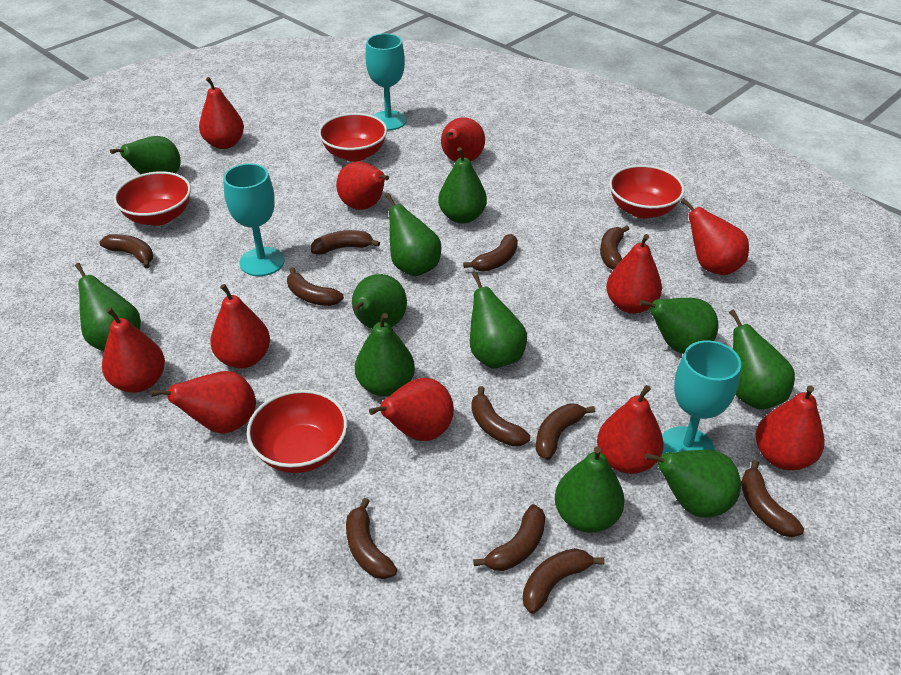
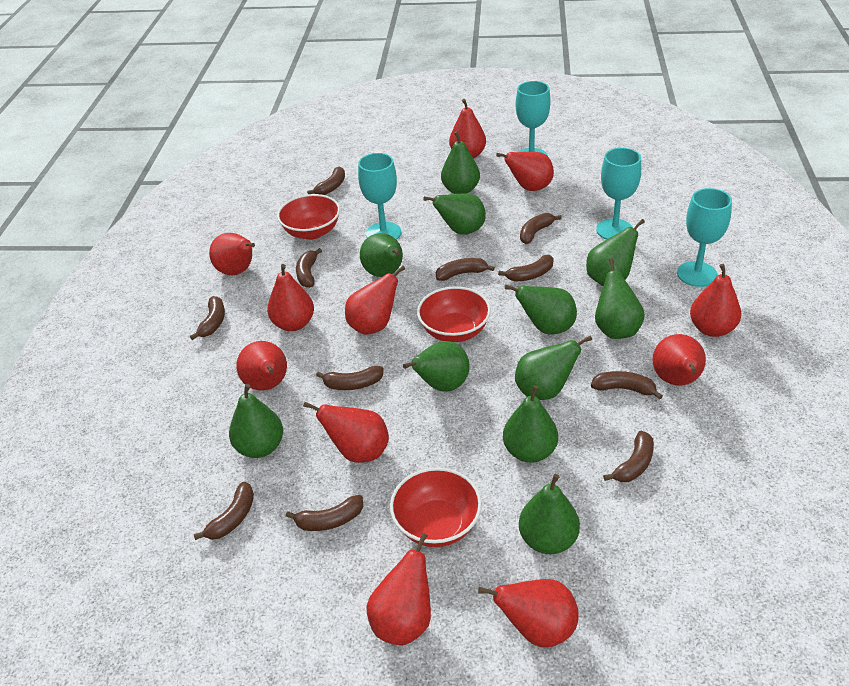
red bowl: 4 -> 3
turquoise goblet: 3 -> 4

